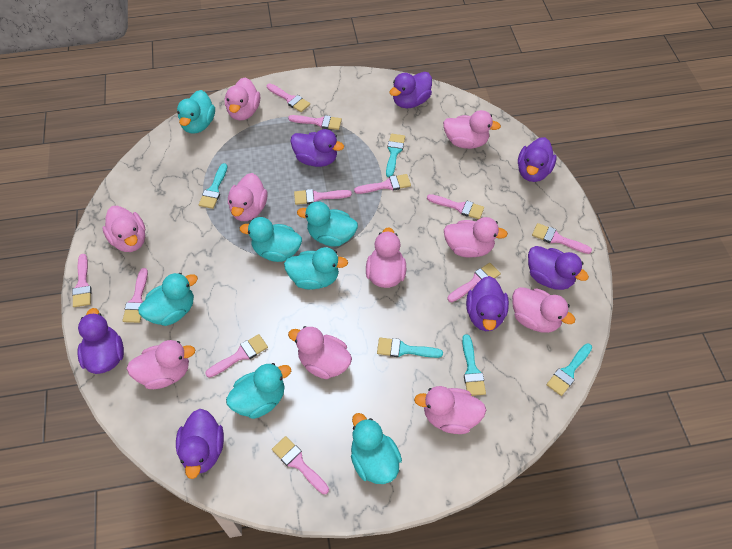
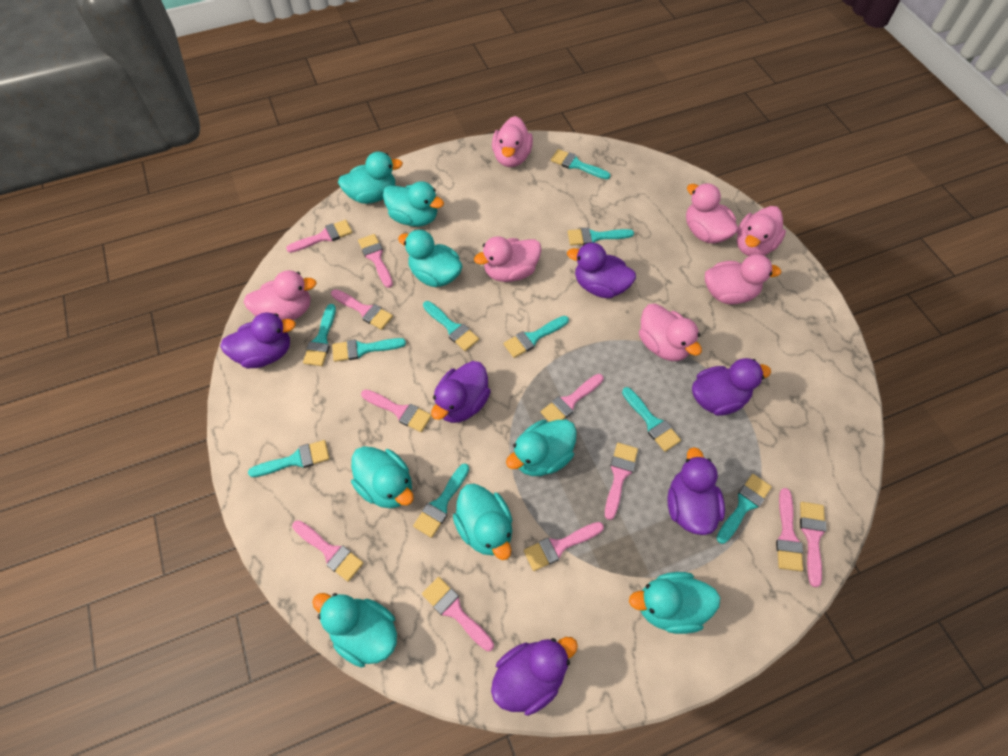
pink duck: 10 -> 7
purple duck: 7 -> 6
turquoise brush: 5 -> 10
turquoise duck: 7 -> 8

